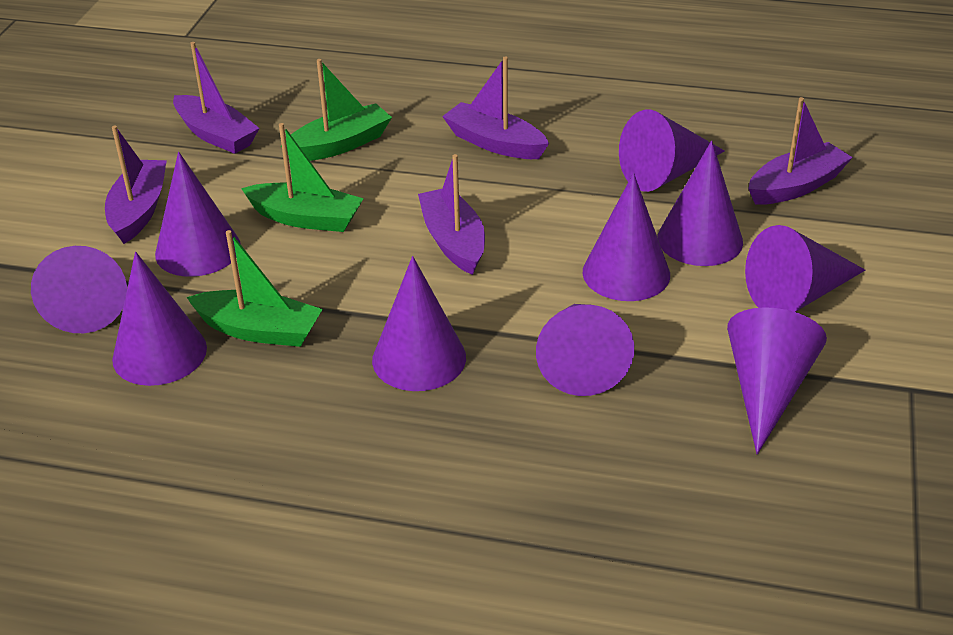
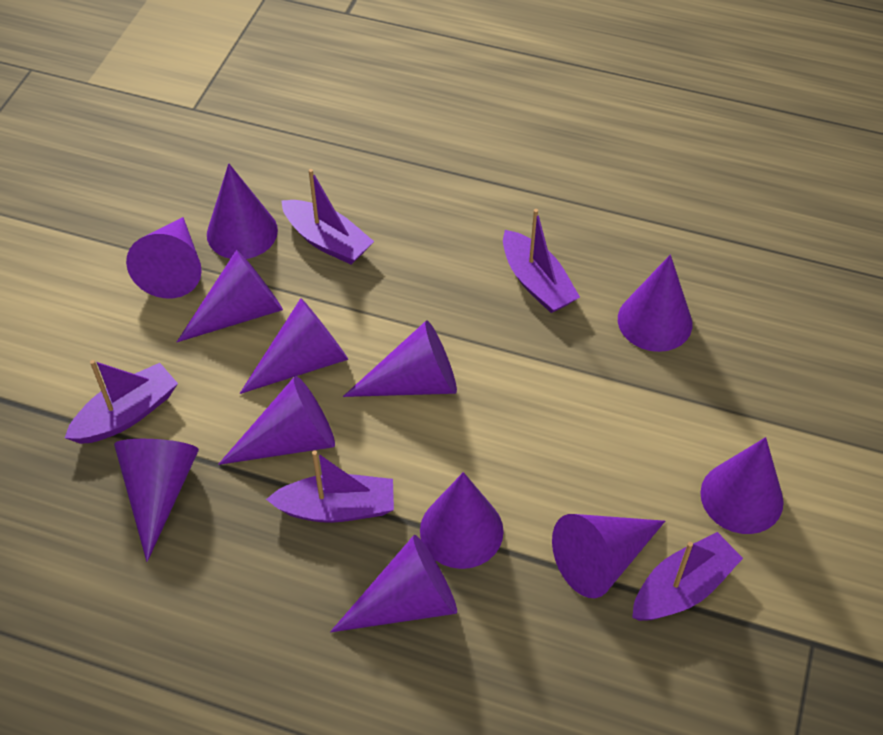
green boat: 3 -> 0
purple cone: 10 -> 12

